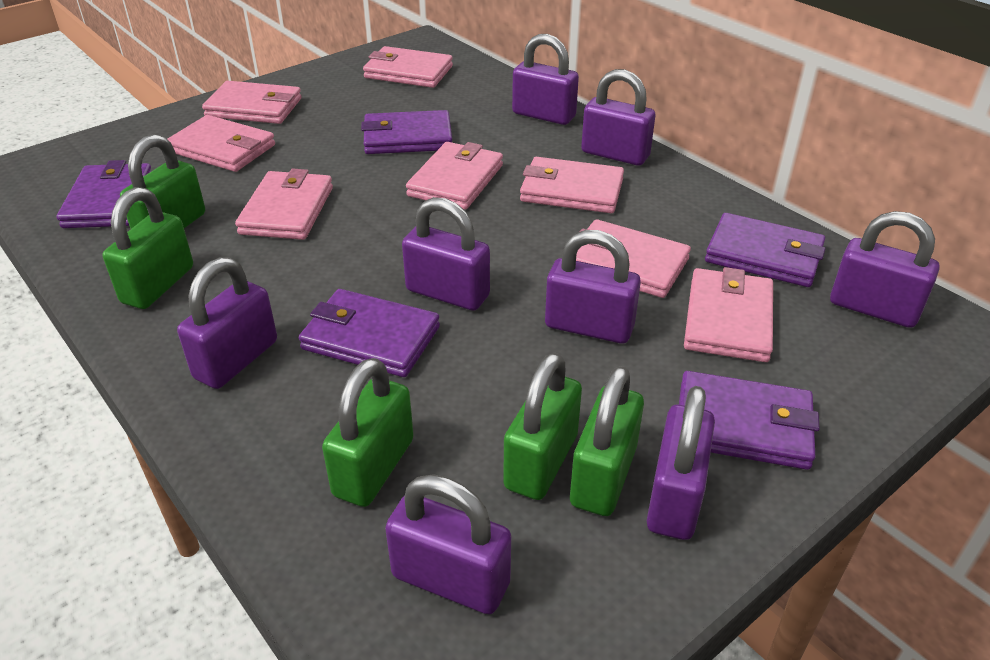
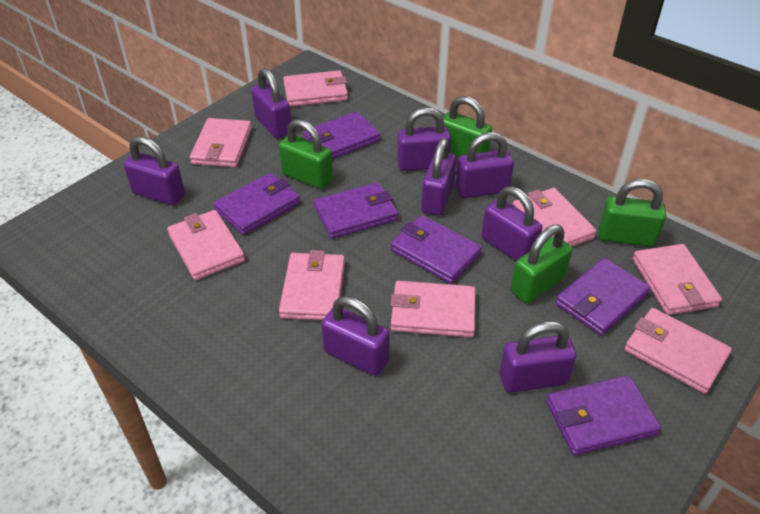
green padlock: 5 -> 4
purple wallet: 5 -> 6

